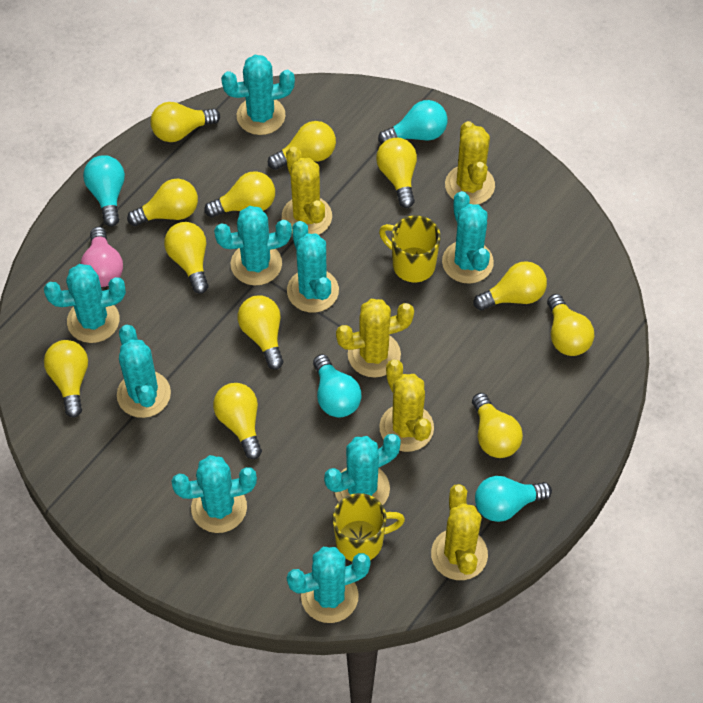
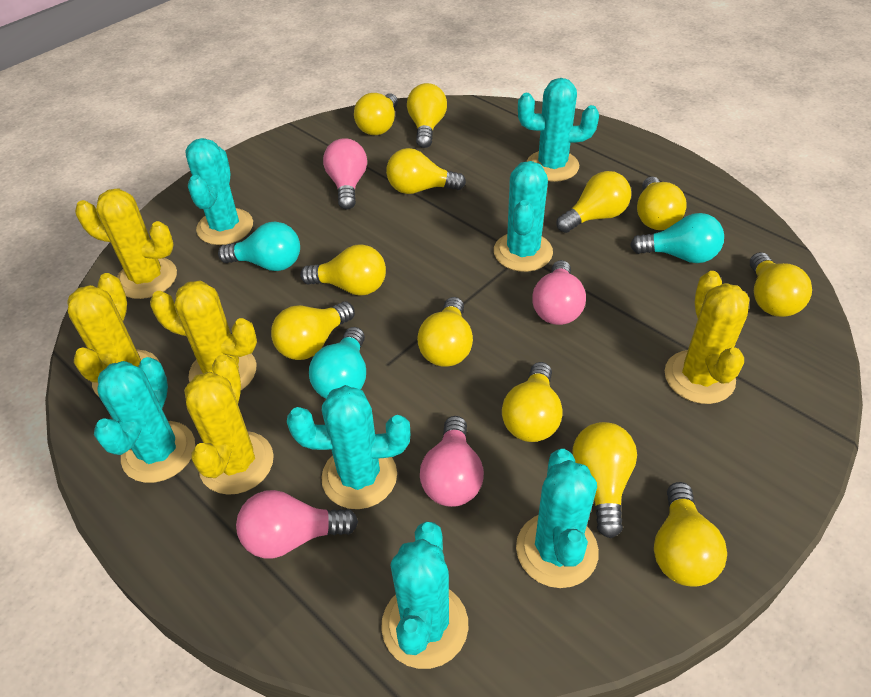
pink light bulb: 1 -> 4
turquoise cactus: 9 -> 7
turquoise light bulb: 4 -> 3
yellow mug: 2 -> 0

